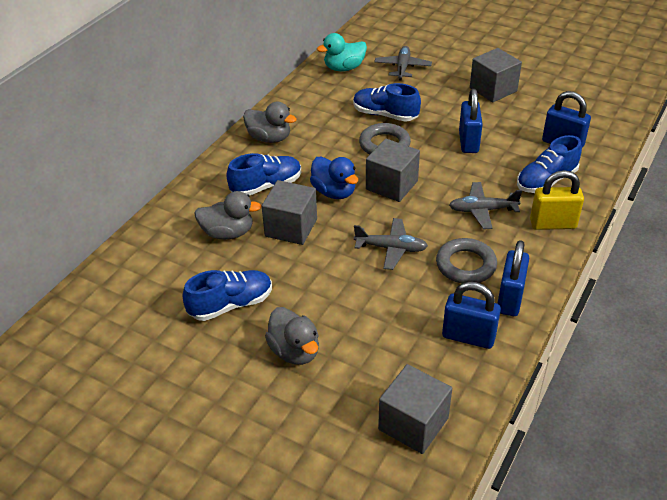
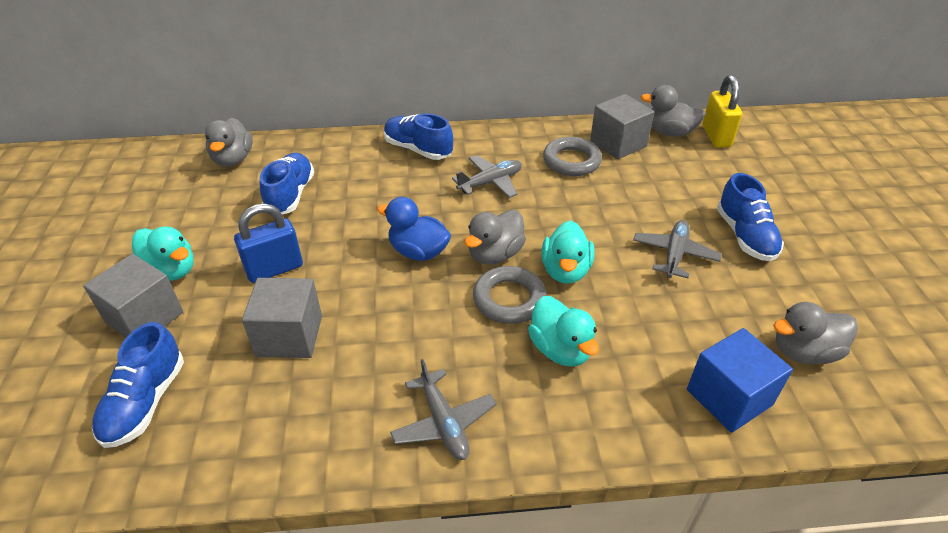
blue cube: 0 -> 1
blue padlock: 4 -> 1
grey cube: 4 -> 3
grey duck: 3 -> 4
turquoise duck: 1 -> 3

